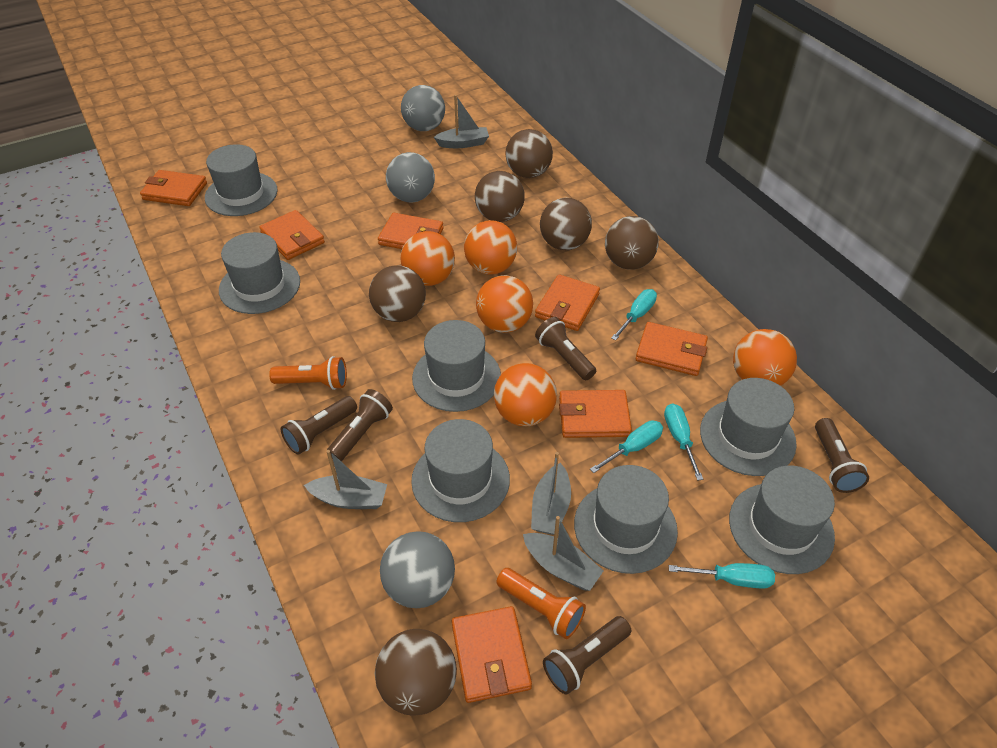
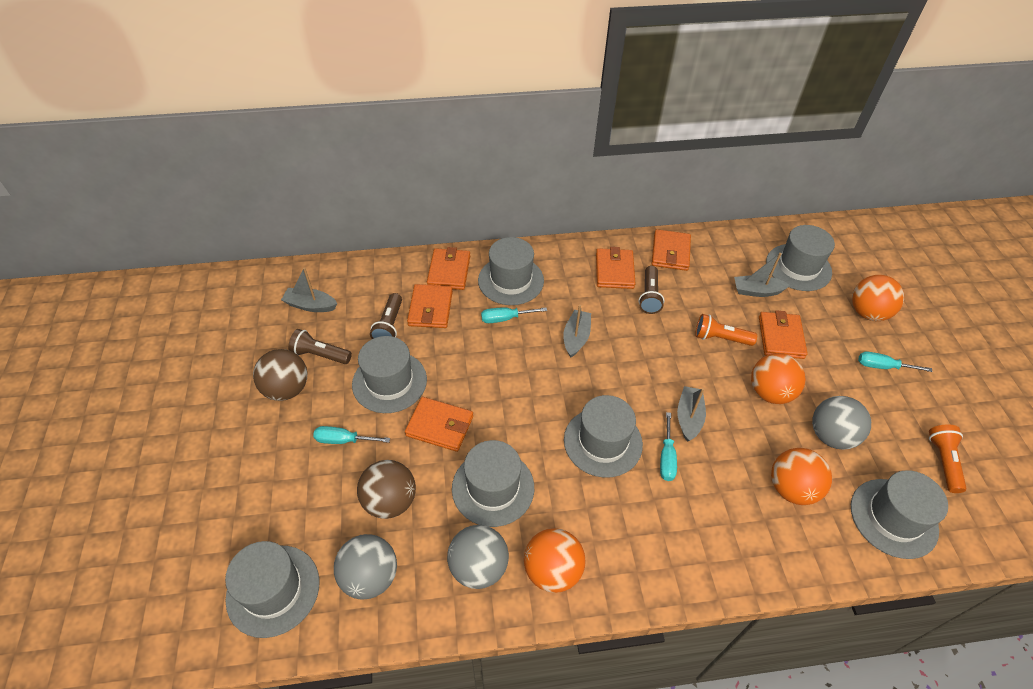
brown ball: 6 -> 2
brown flashlight: 5 -> 3
orange ball: 5 -> 4
orange wallet: 7 -> 6

